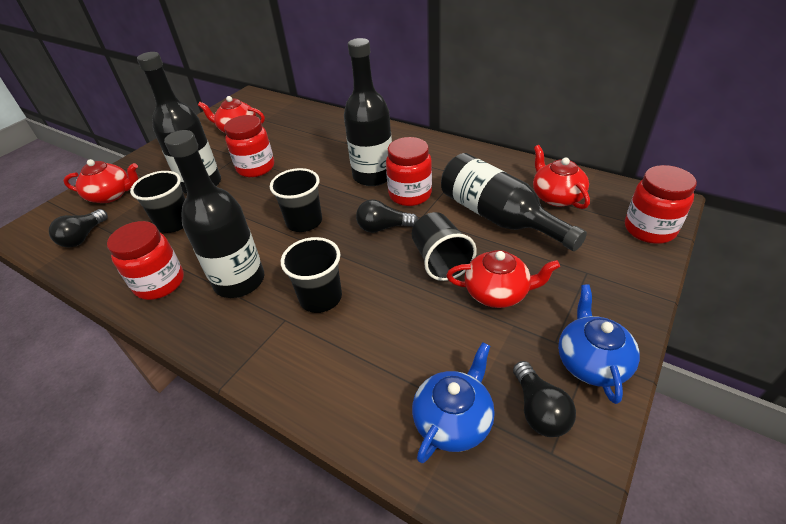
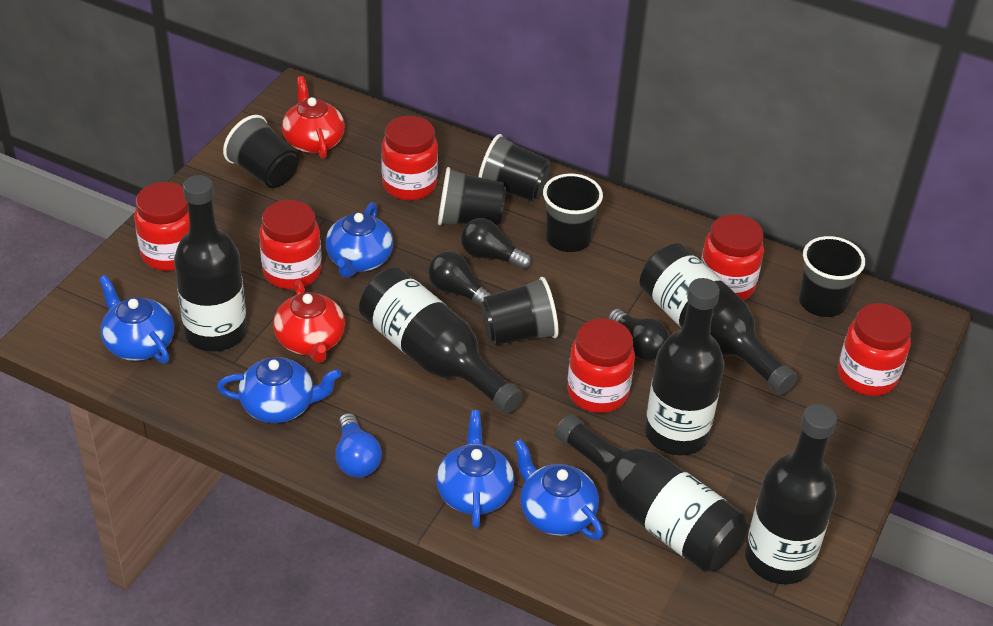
black bottle: 4 -> 6
black cup: 4 -> 6
blue light bulb: 0 -> 1
blue teapot: 2 -> 5
red jar: 4 -> 6
red teapot: 4 -> 2

